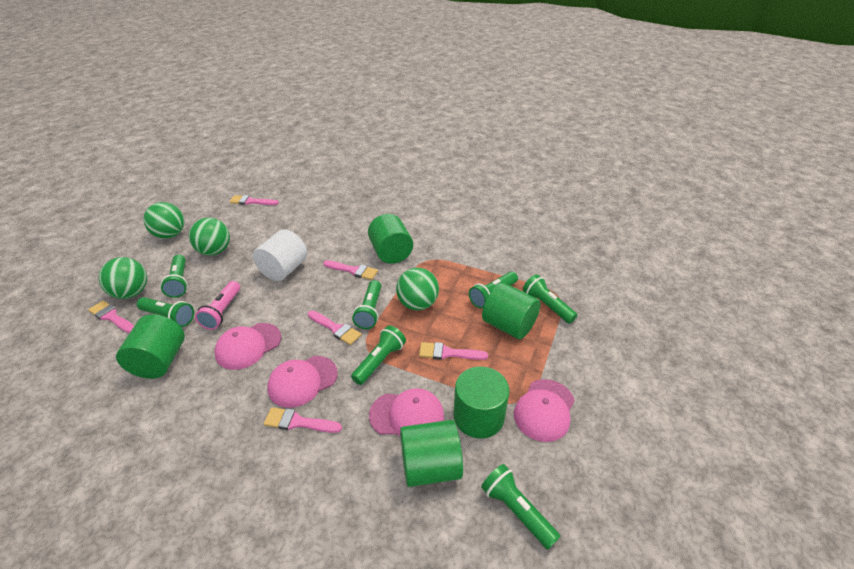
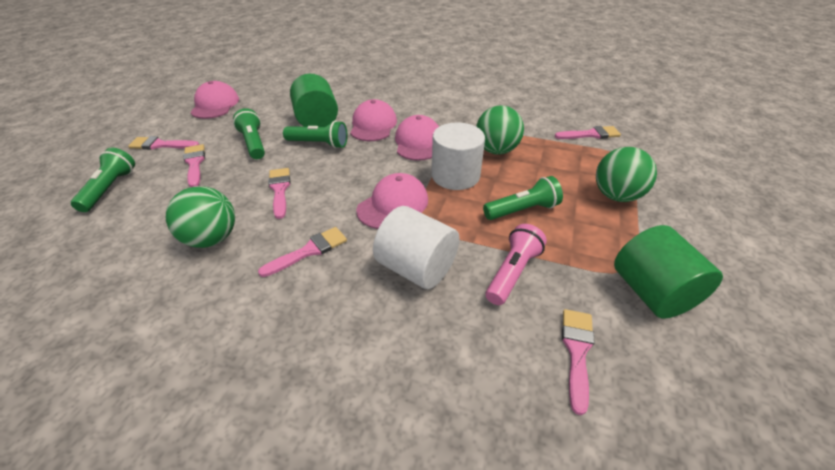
green ball: 4 -> 3
green cylinder: 5 -> 2
green flashlight: 7 -> 4
white cylinder: 1 -> 2

